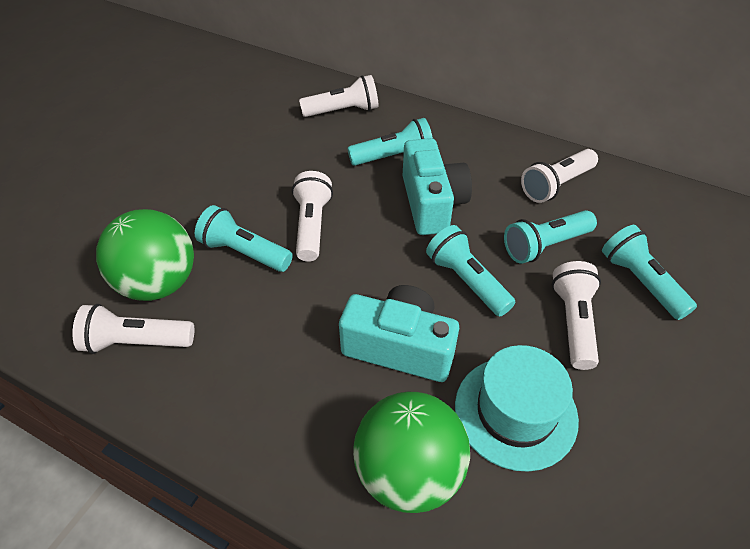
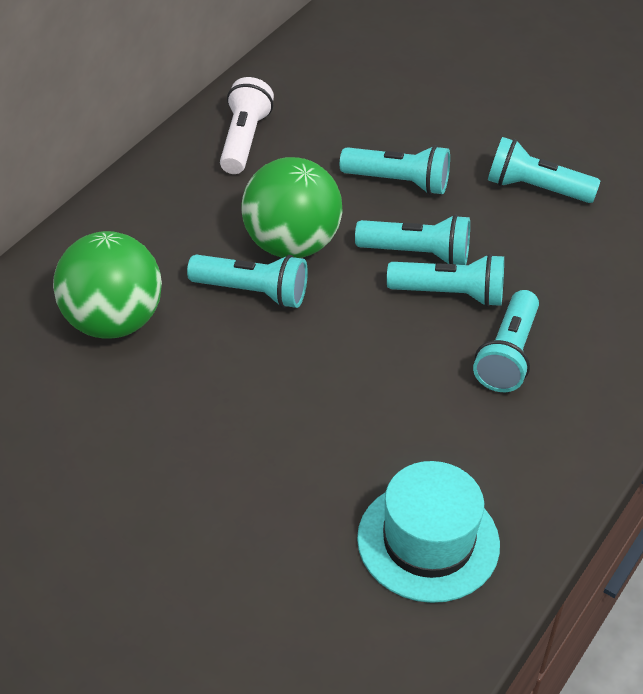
turquoise camera: 2 -> 0
turquoise flashlight: 5 -> 6
white flashlight: 5 -> 1

